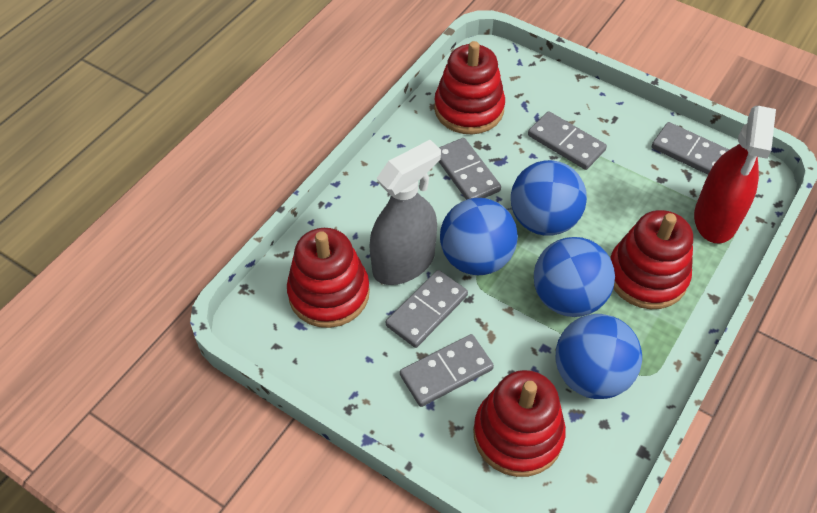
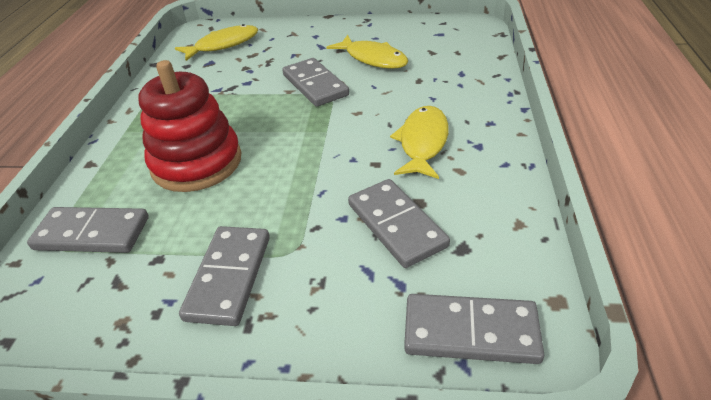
blue ball: 4 -> 0
grey spray bottle: 1 -> 0
red spray bottle: 1 -> 0
red stacking toy: 4 -> 1
yellow fish: 0 -> 3

